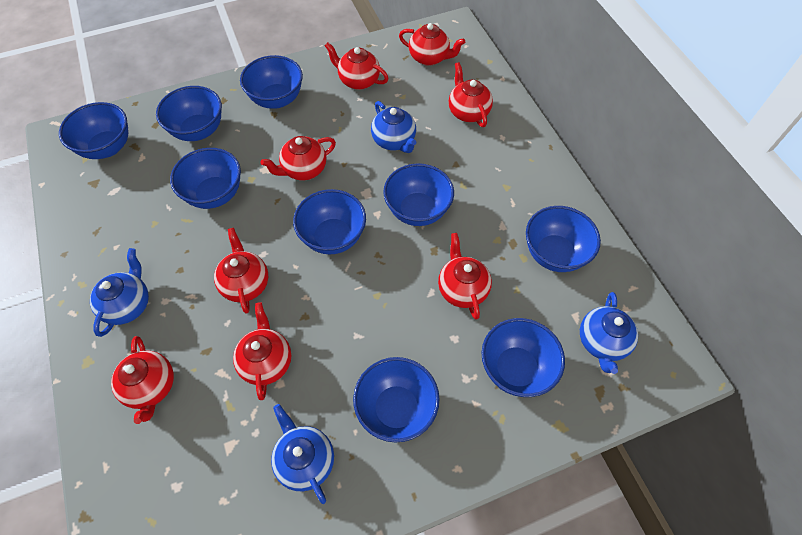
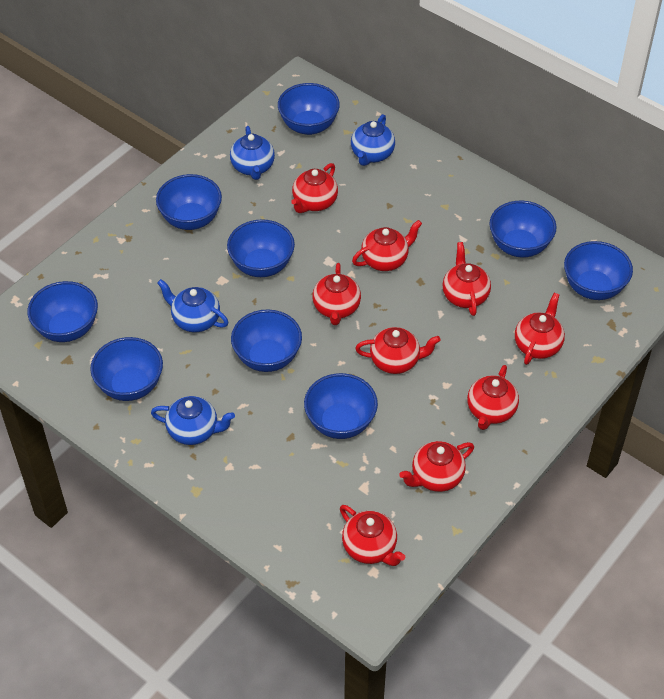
red teapot: 8 -> 9

